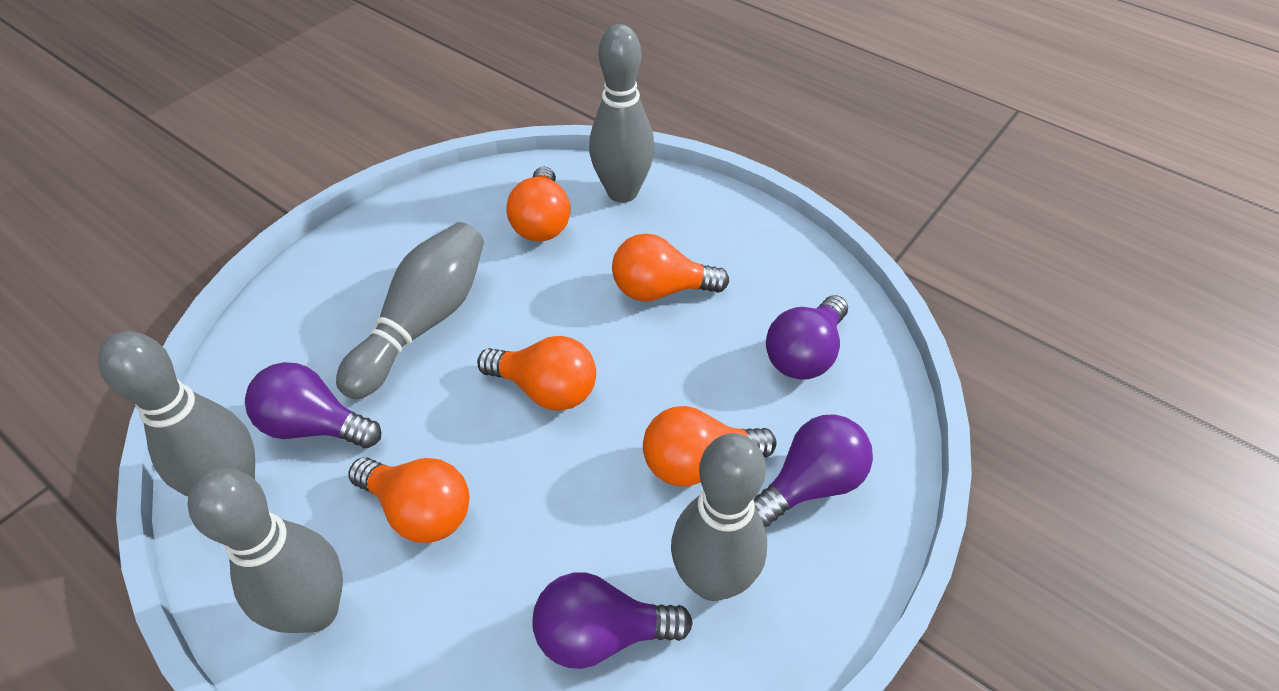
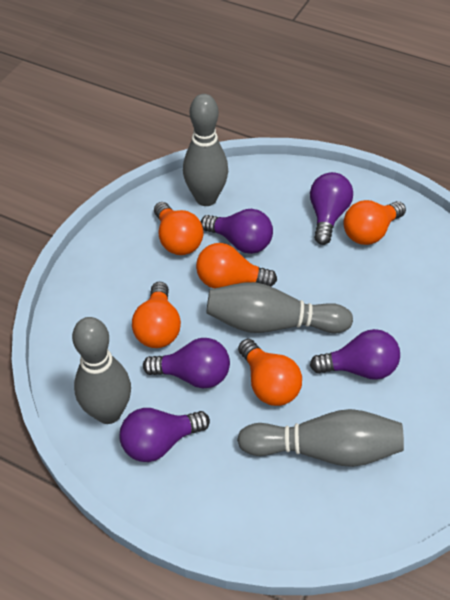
grey bowling pin: 5 -> 4
purple light bulb: 4 -> 5

